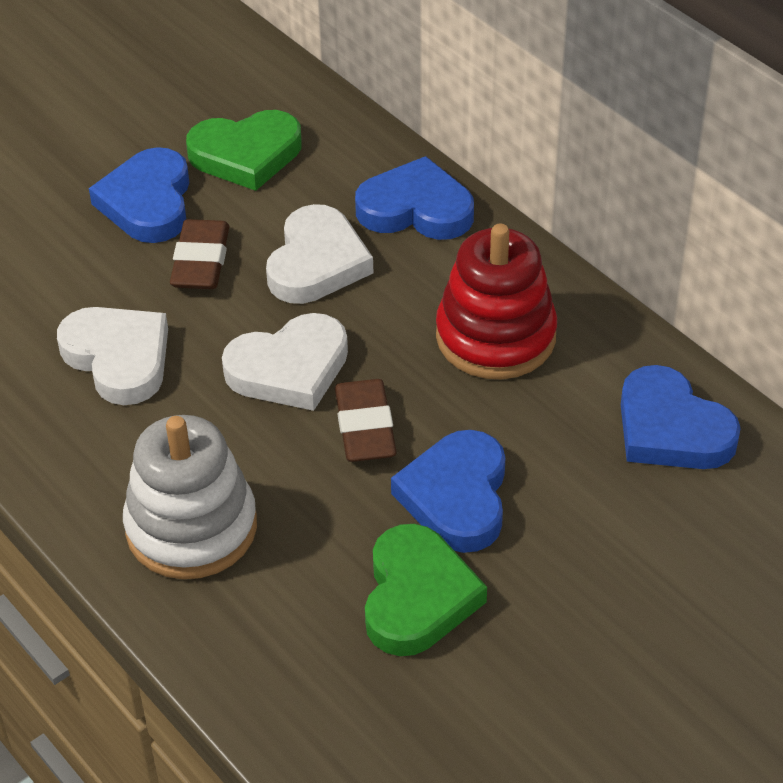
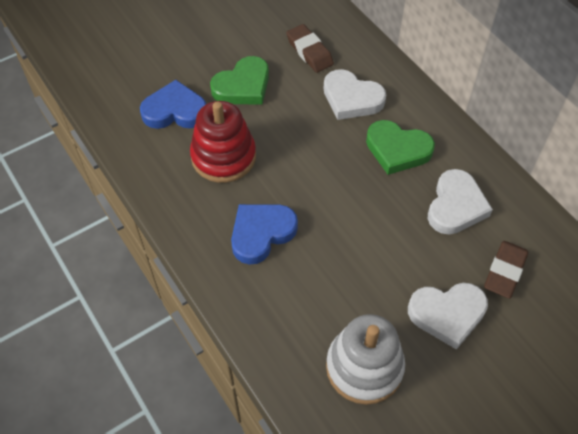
blue heart: 4 -> 2

